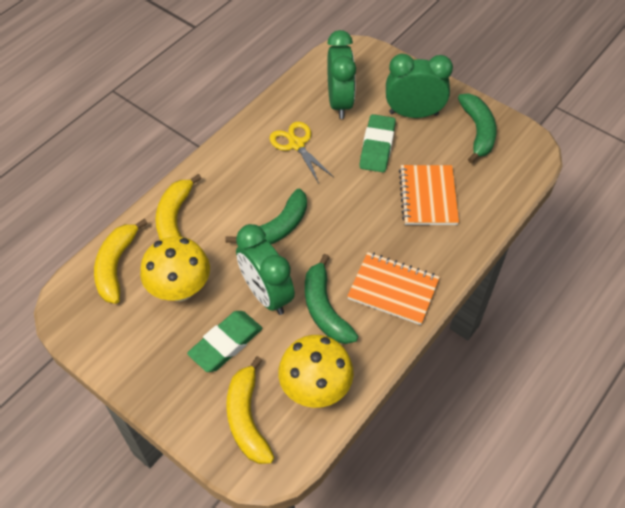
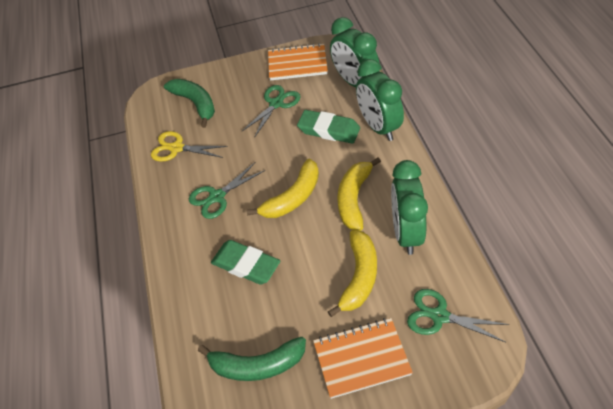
green banana: 3 -> 2
green scissors: 0 -> 3
yellow mushroom: 2 -> 0

